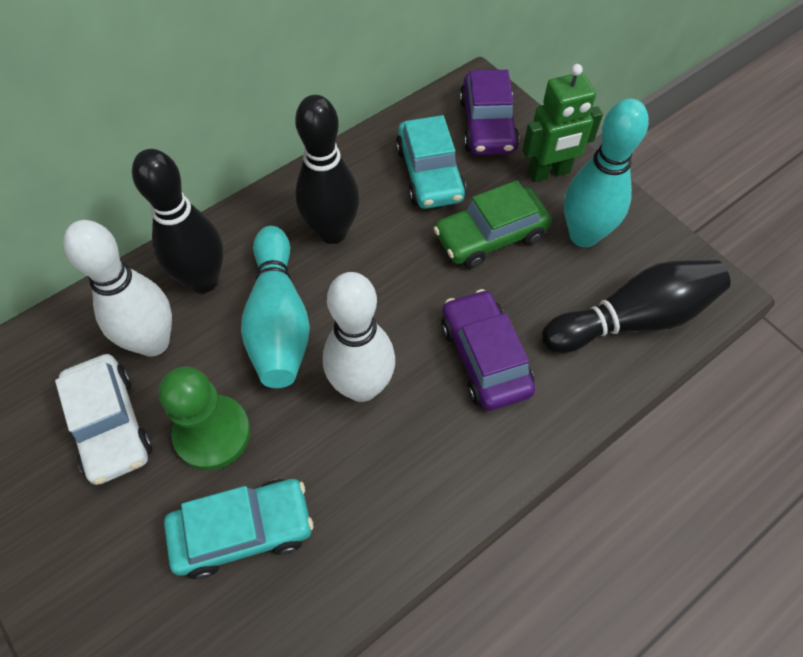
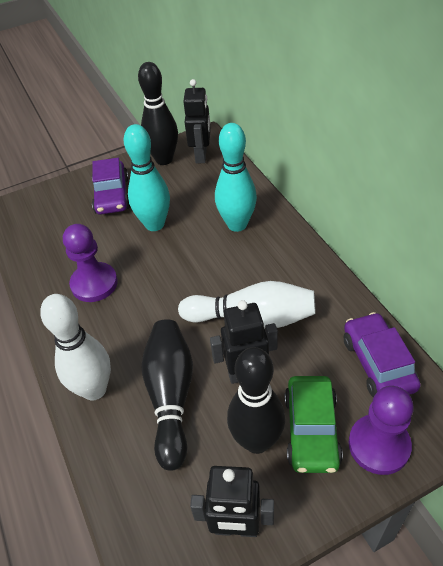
black robot: 0 -> 3
green pawn: 1 -> 0
green robot: 1 -> 0
purple pawn: 0 -> 2
turquoise car: 2 -> 0
white car: 1 -> 0

